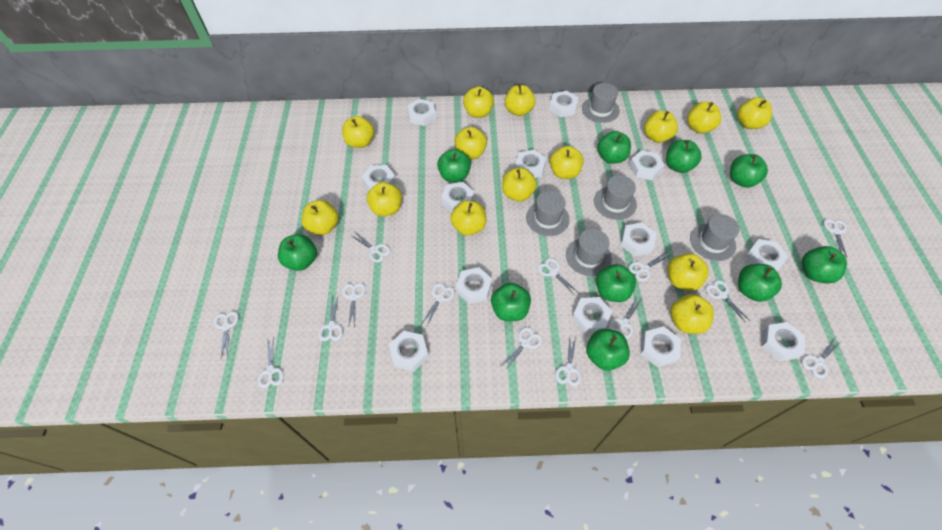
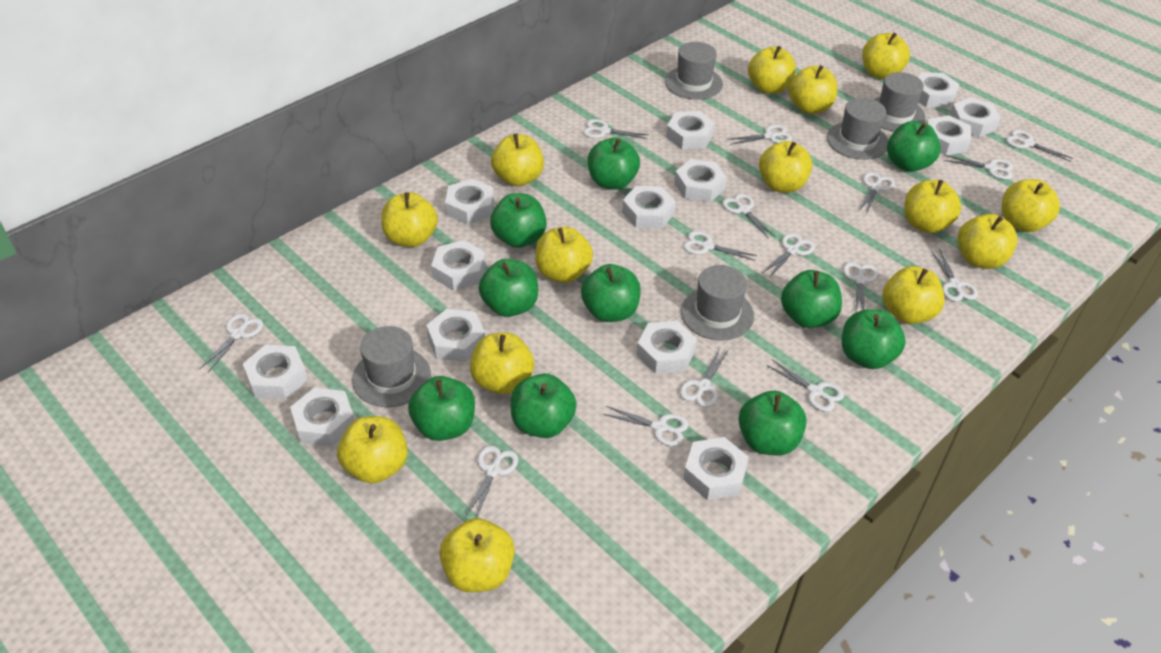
white scissors: 14 -> 15

